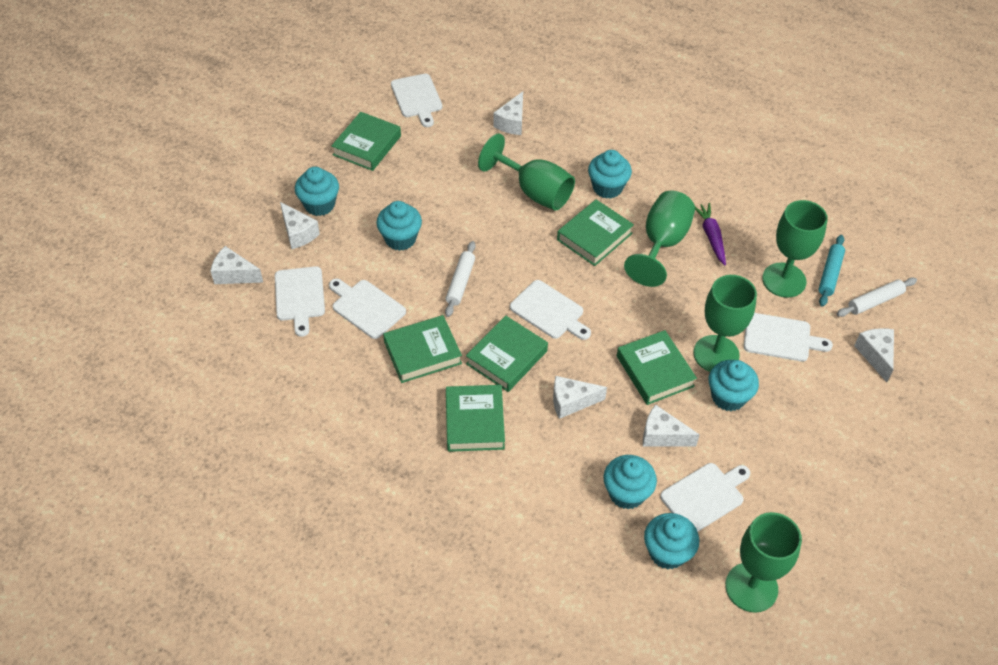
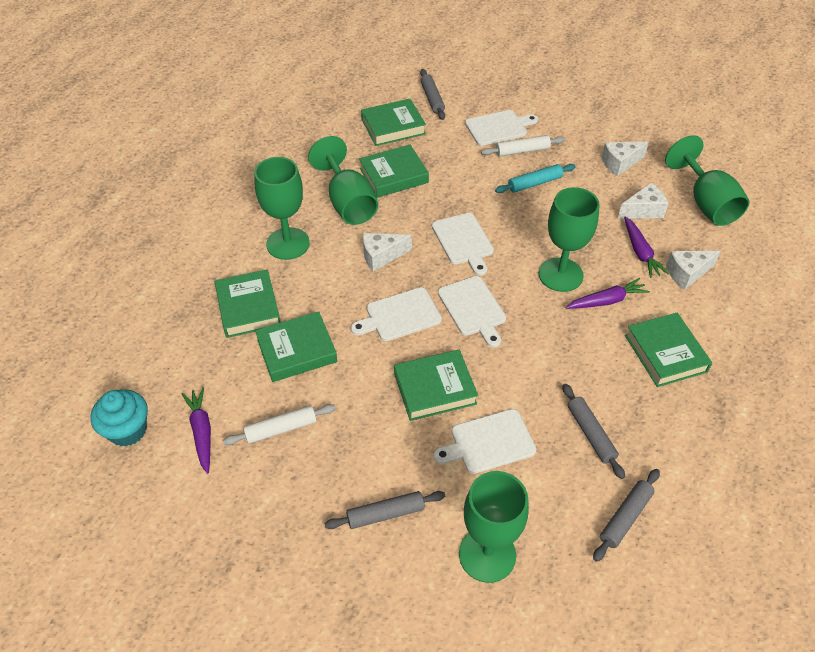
grey rolling pin: 0 -> 4
purple carrot: 1 -> 3
turquoise cupcake: 6 -> 1
white cheese: 6 -> 4
white cutting board: 6 -> 5

